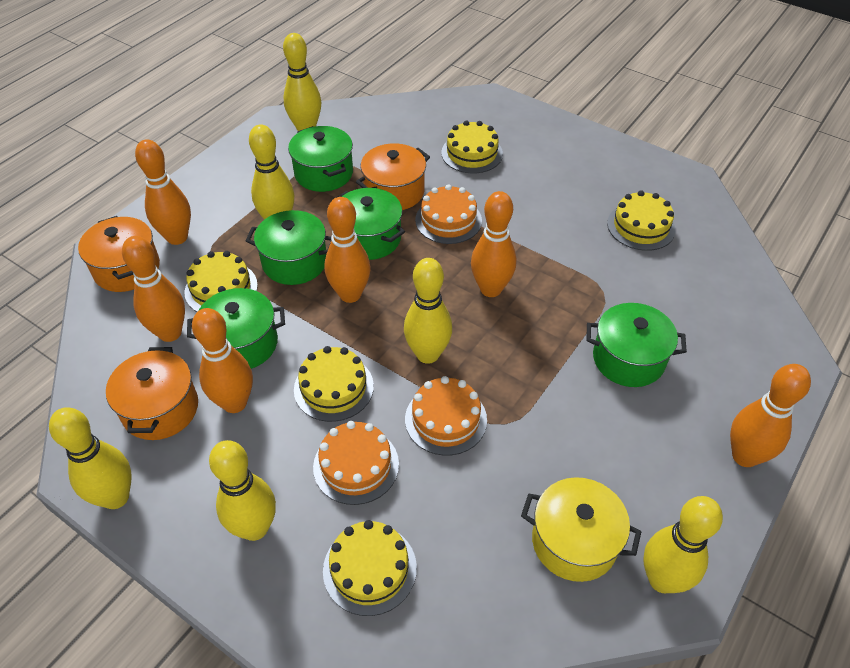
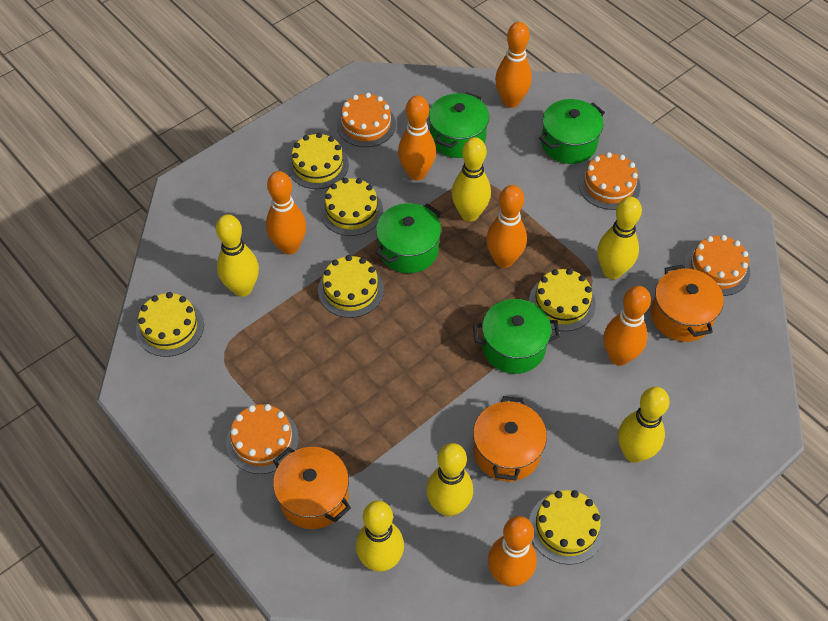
green pot: 5 -> 4
orange cake: 3 -> 4
yellow cake: 5 -> 6
yellow pot: 1 -> 0

